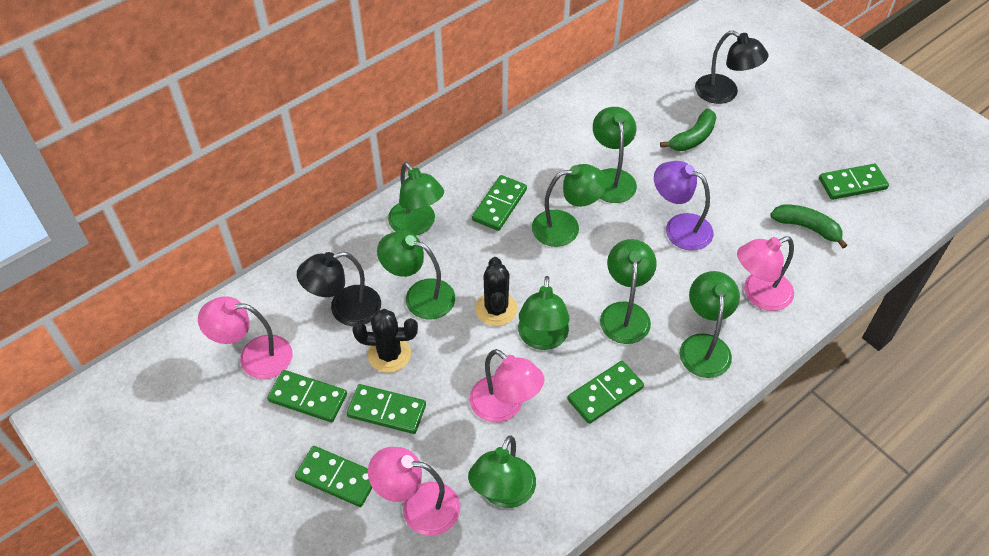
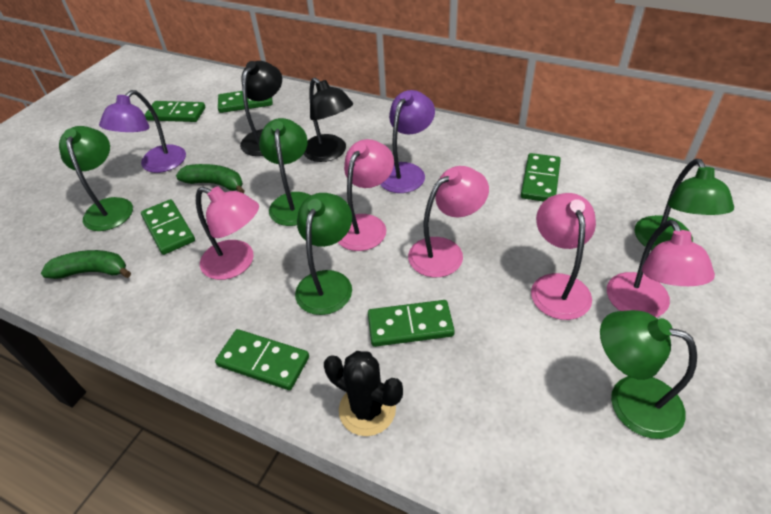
black cactus: 2 -> 1
green lamp: 8 -> 5
pink lamp: 4 -> 5
purple lamp: 1 -> 2

